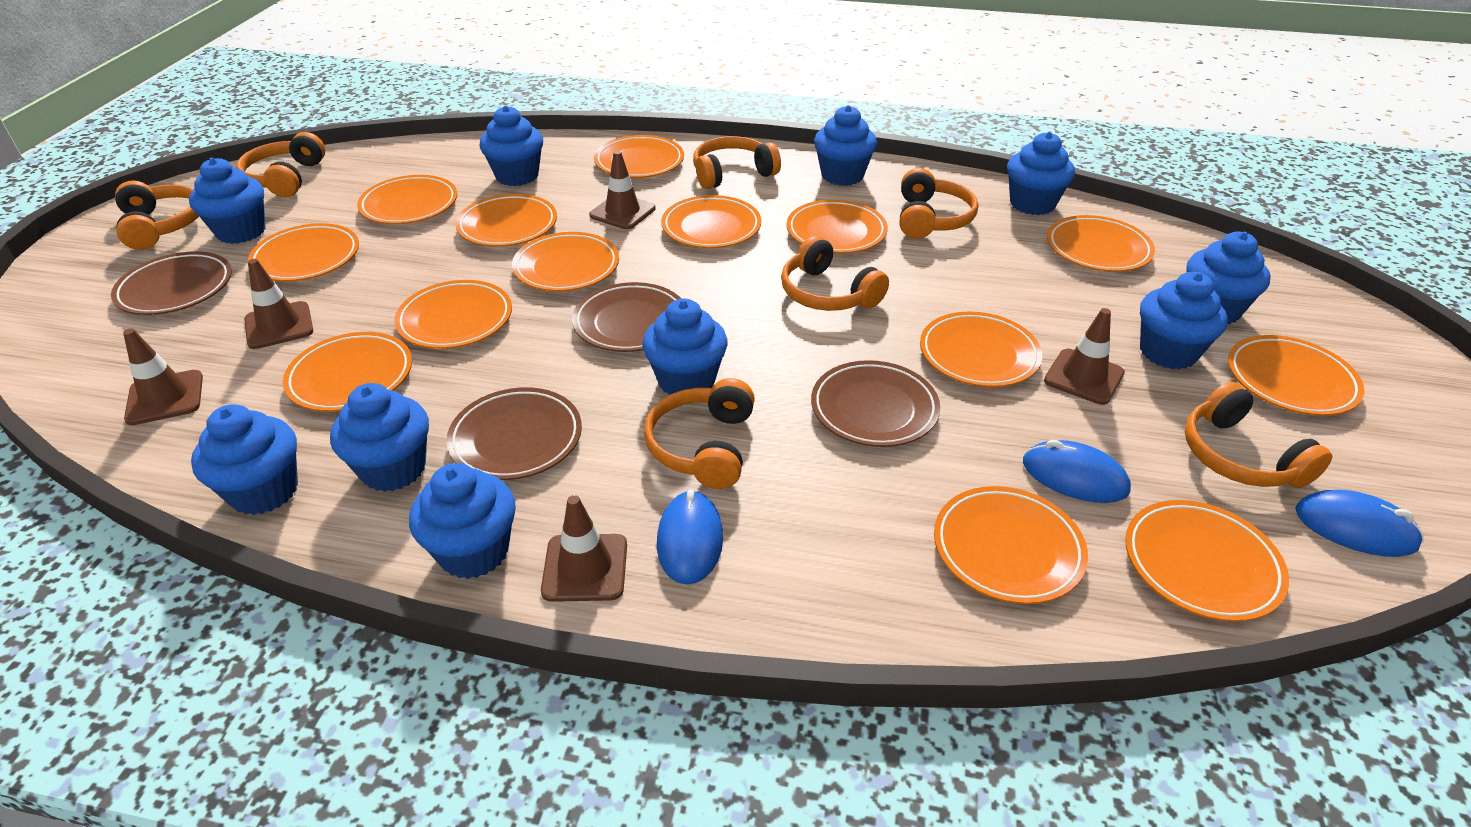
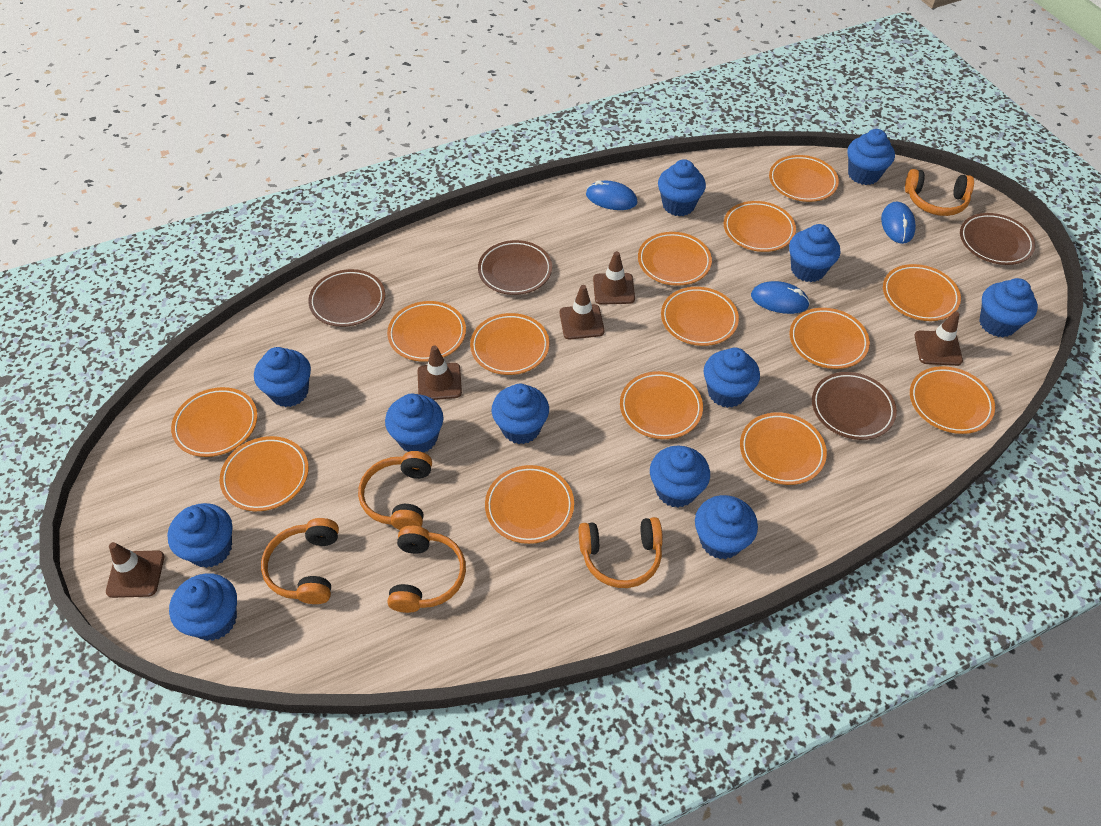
blue cupcake: 10 -> 12
orange headphones: 7 -> 5

